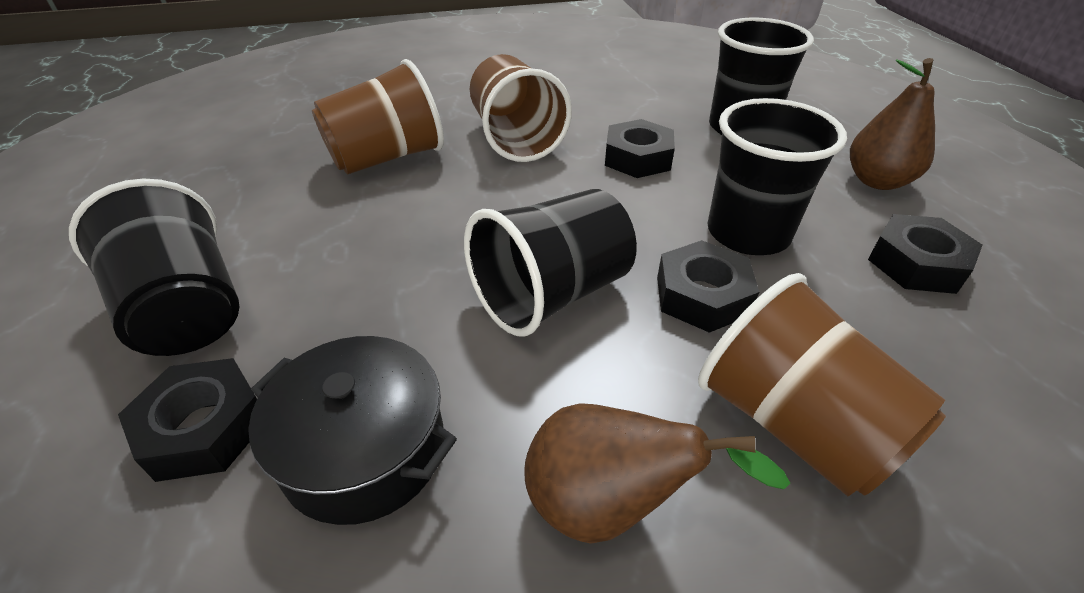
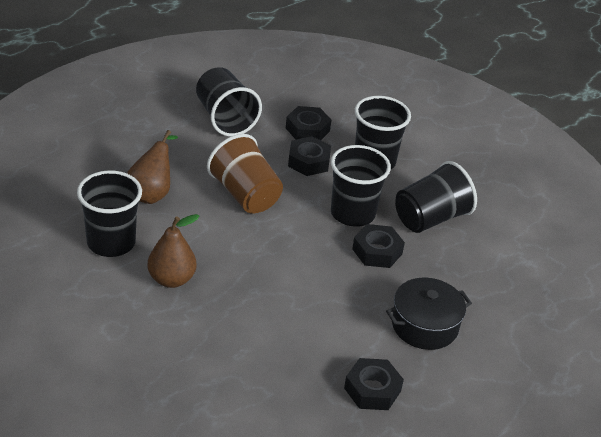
black cup: 4 -> 5
brown cup: 3 -> 1

